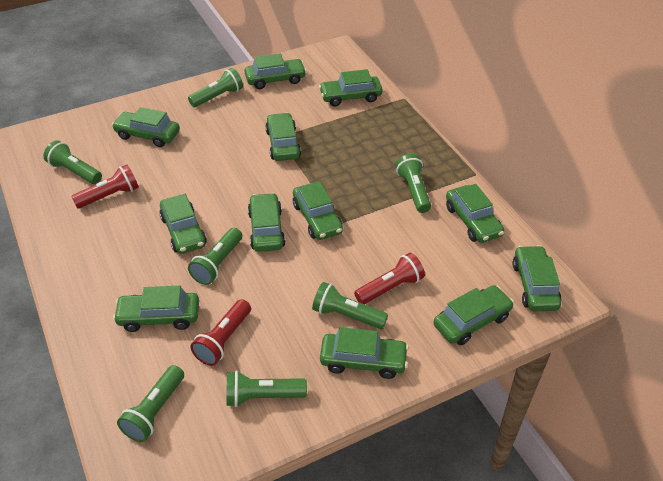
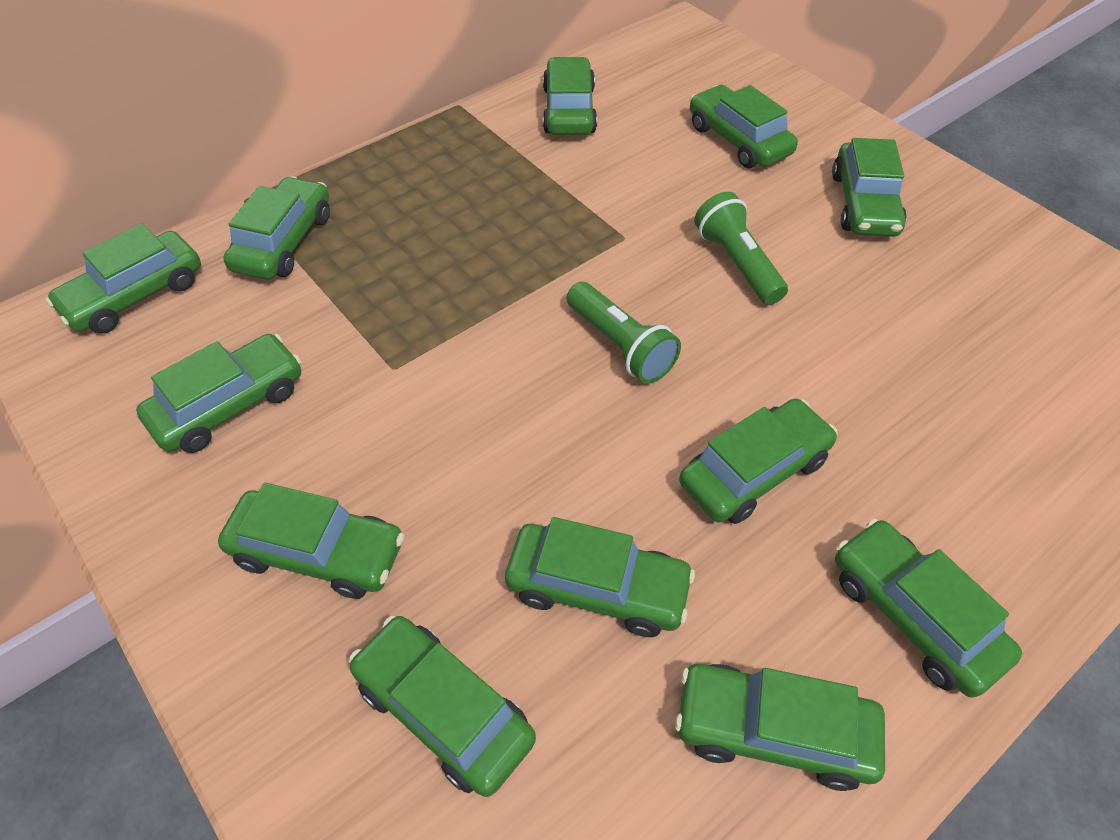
green flashlight: 7 -> 2
red flashlight: 3 -> 0

